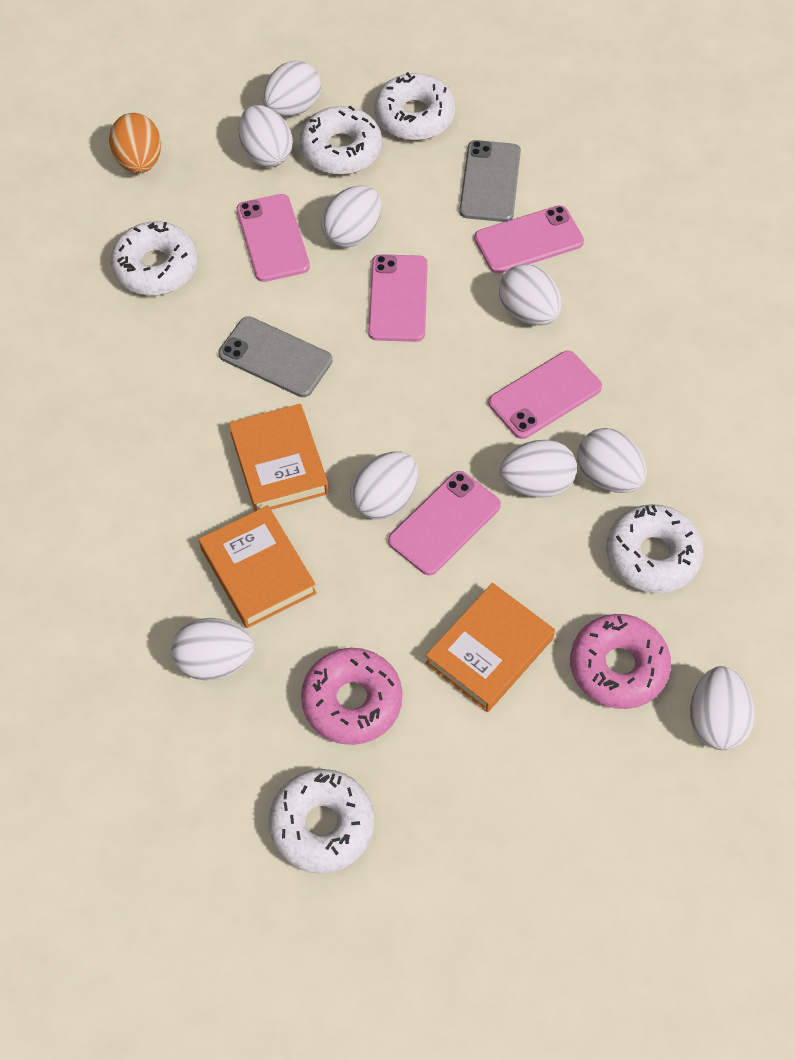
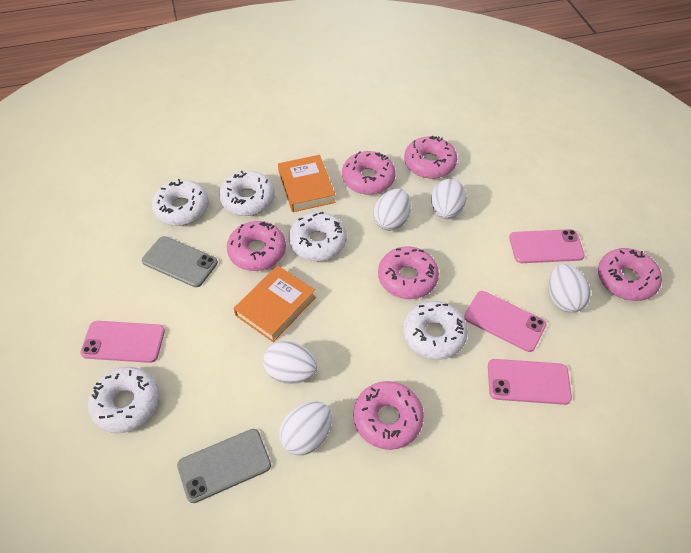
orange book: 3 -> 2
orange egg: 1 -> 0
pink donut: 2 -> 6
pink phone: 5 -> 4
white egg: 9 -> 5

